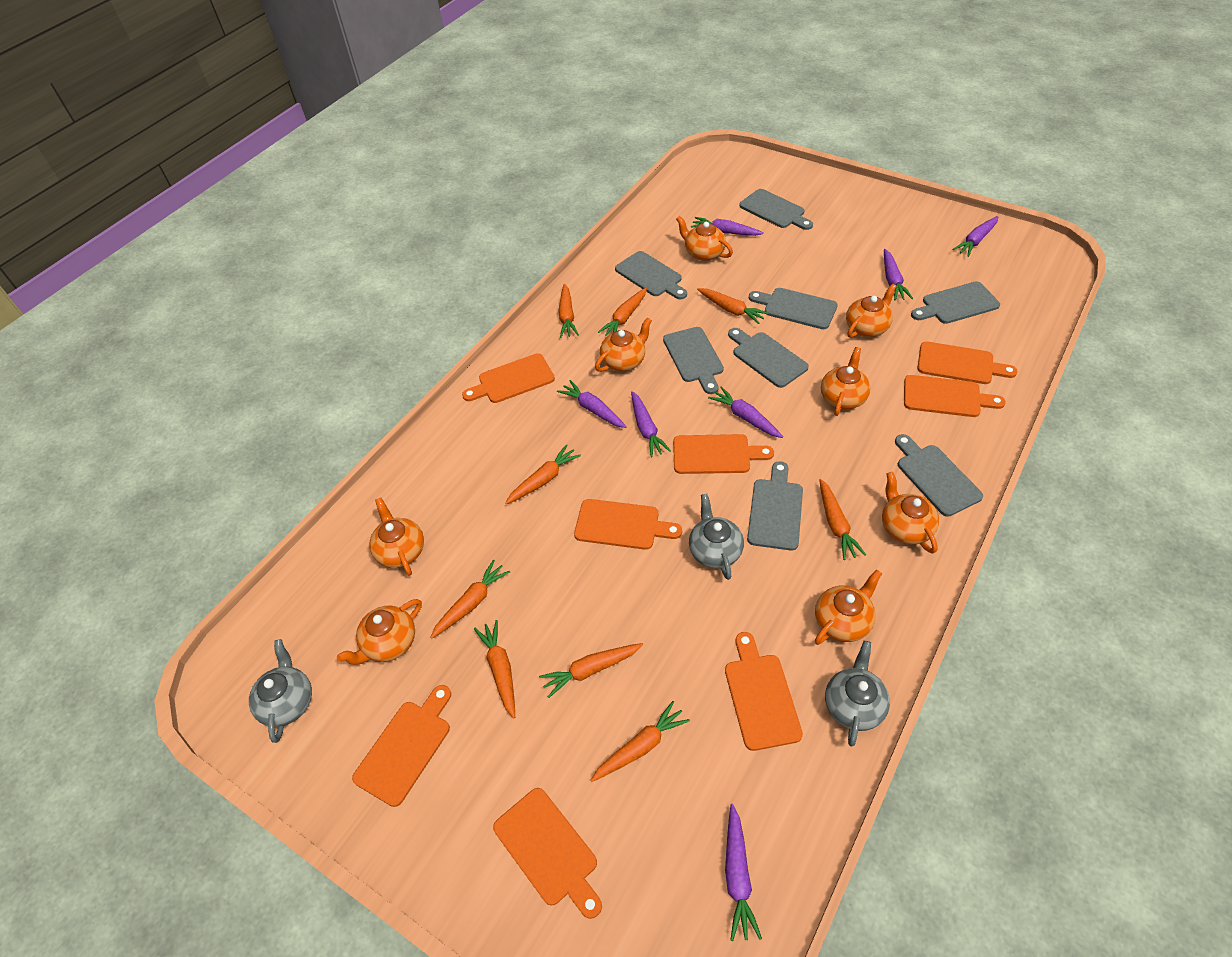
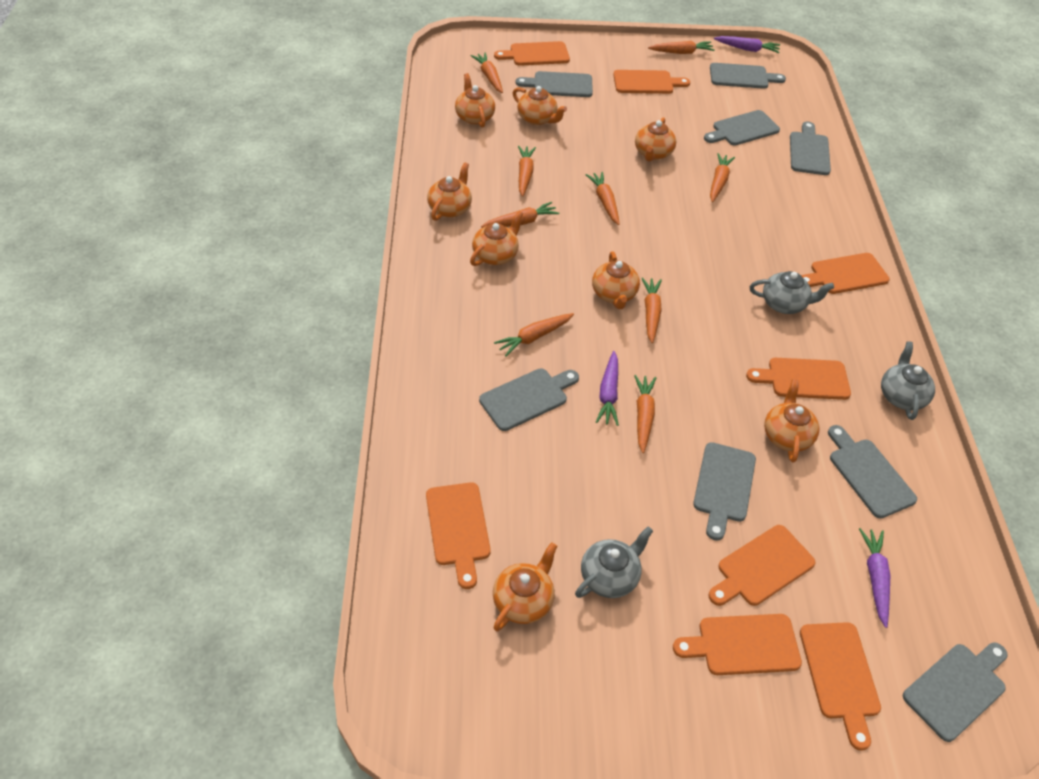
purple carrot: 7 -> 3

